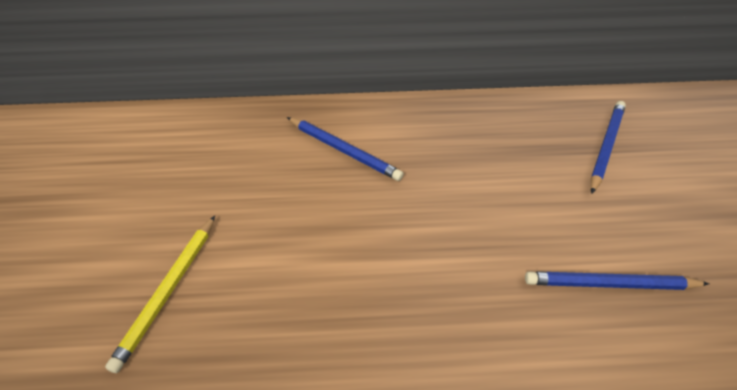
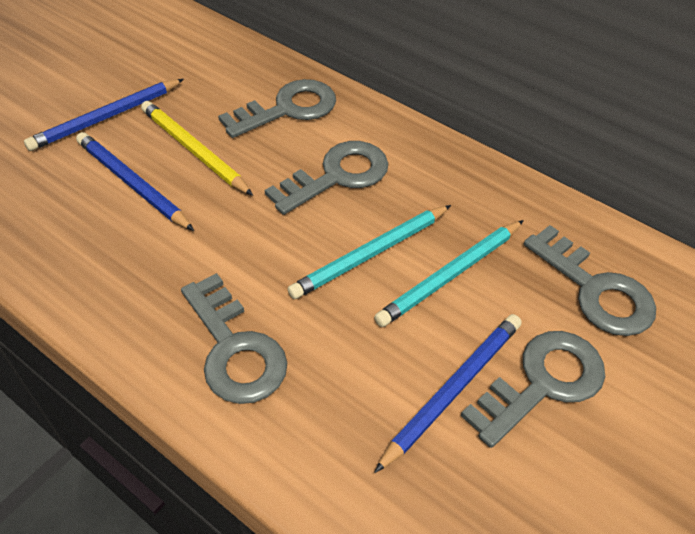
grey key: 0 -> 5
turquoise pencil: 0 -> 2

